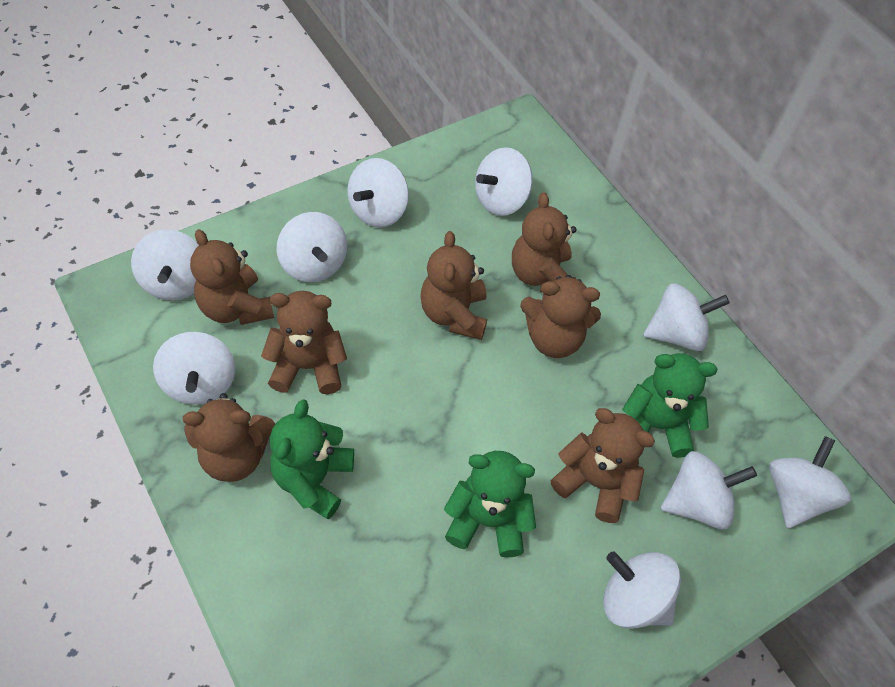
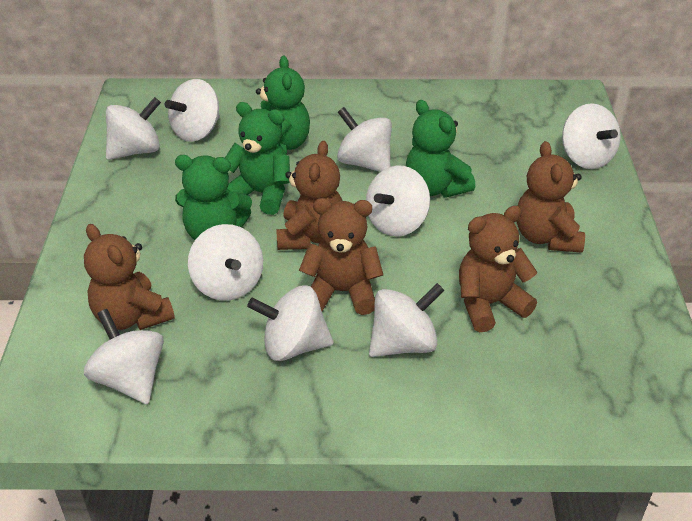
brown teddy bear: 7 -> 5
green teddy bear: 3 -> 4

